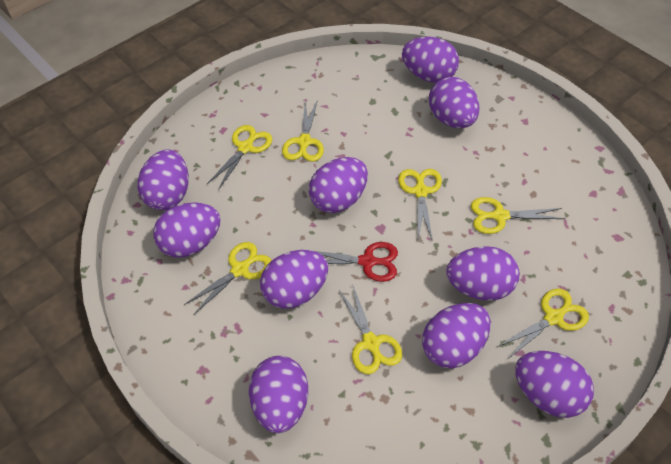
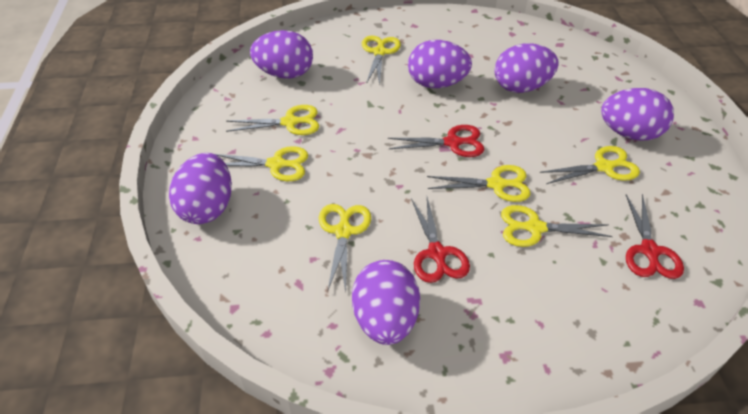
purple egg: 10 -> 6
red scissors: 1 -> 3

